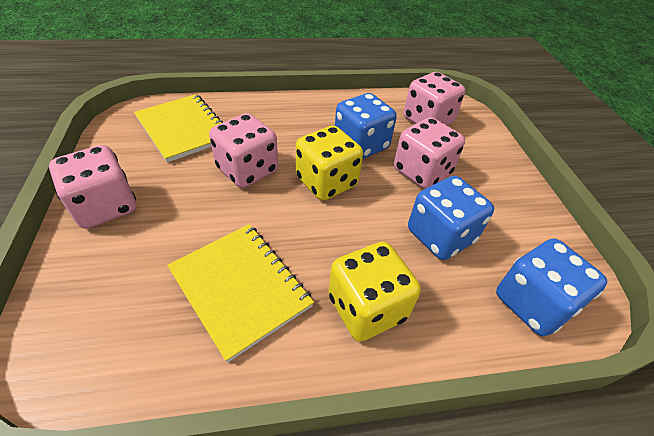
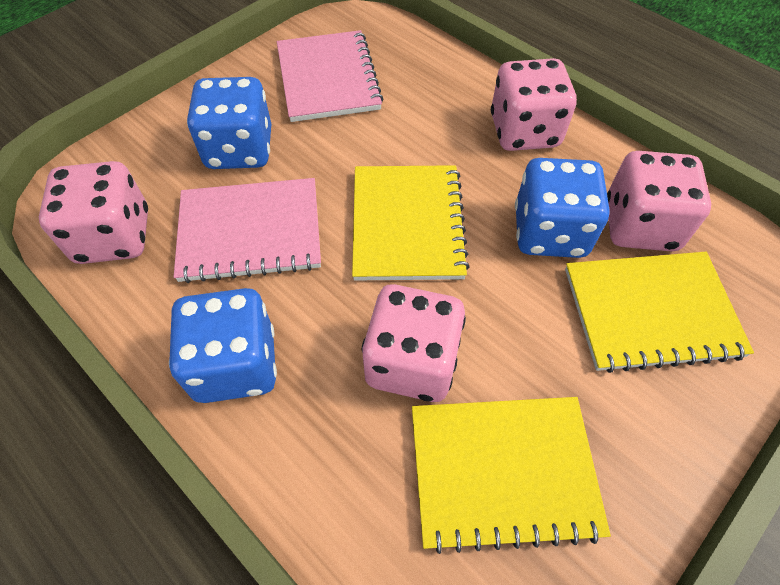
pink notebook: 0 -> 2
yellow dice: 2 -> 0
yellow notebook: 2 -> 3

